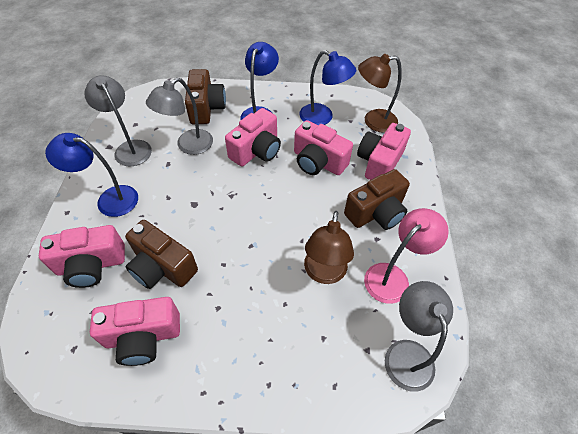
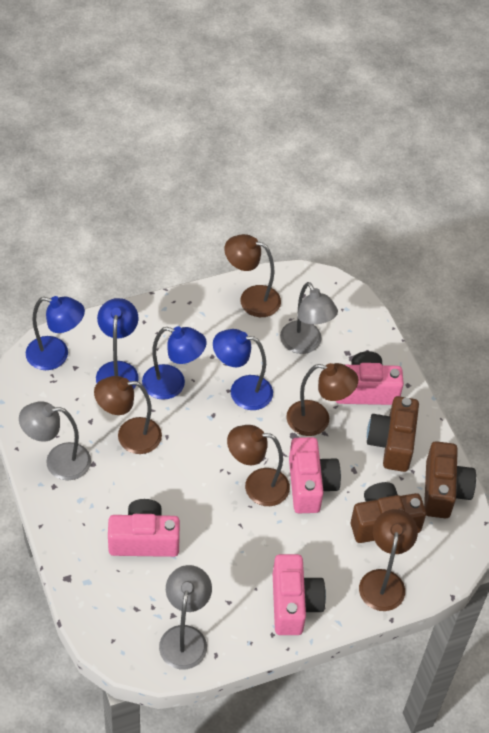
blue lamp: 3 -> 4
brown lamp: 2 -> 5
pink camera: 5 -> 4
pink lamp: 1 -> 0

